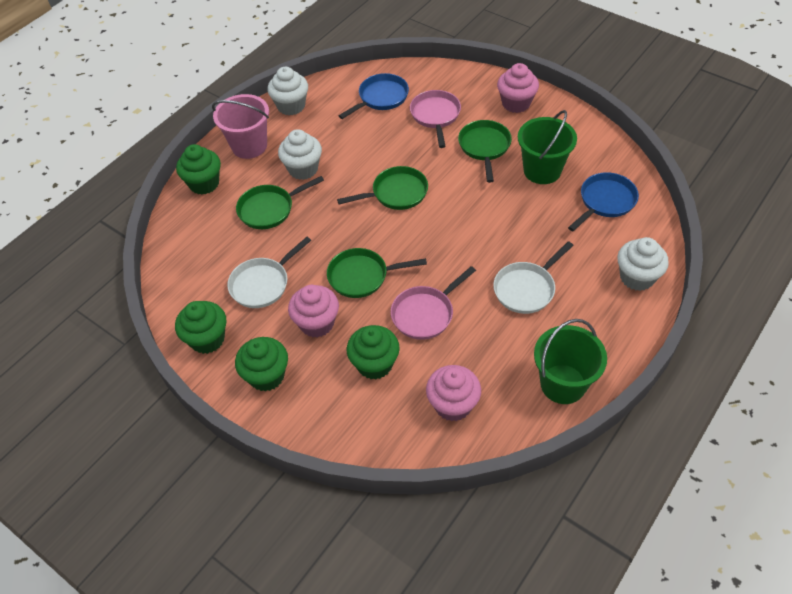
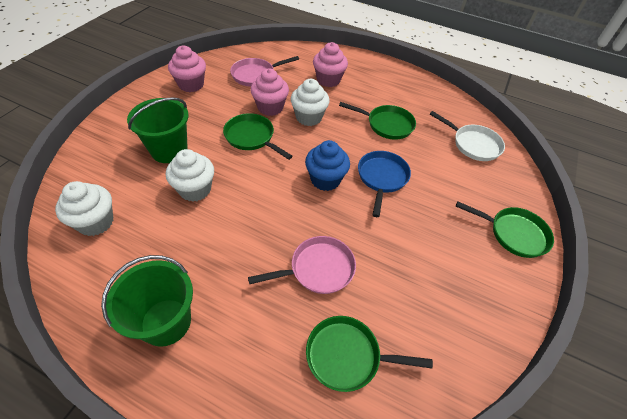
blue cupcake: 0 -> 1
blue pan: 2 -> 1
green cupcake: 4 -> 0
pink bucket: 1 -> 0
white pan: 2 -> 1

